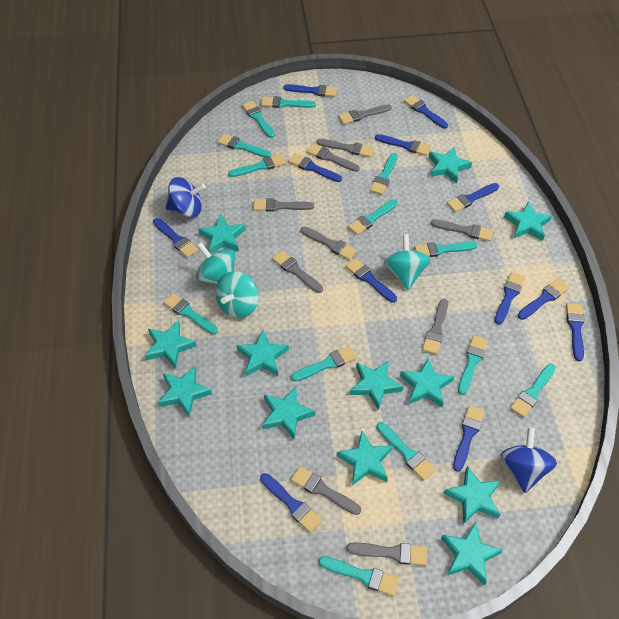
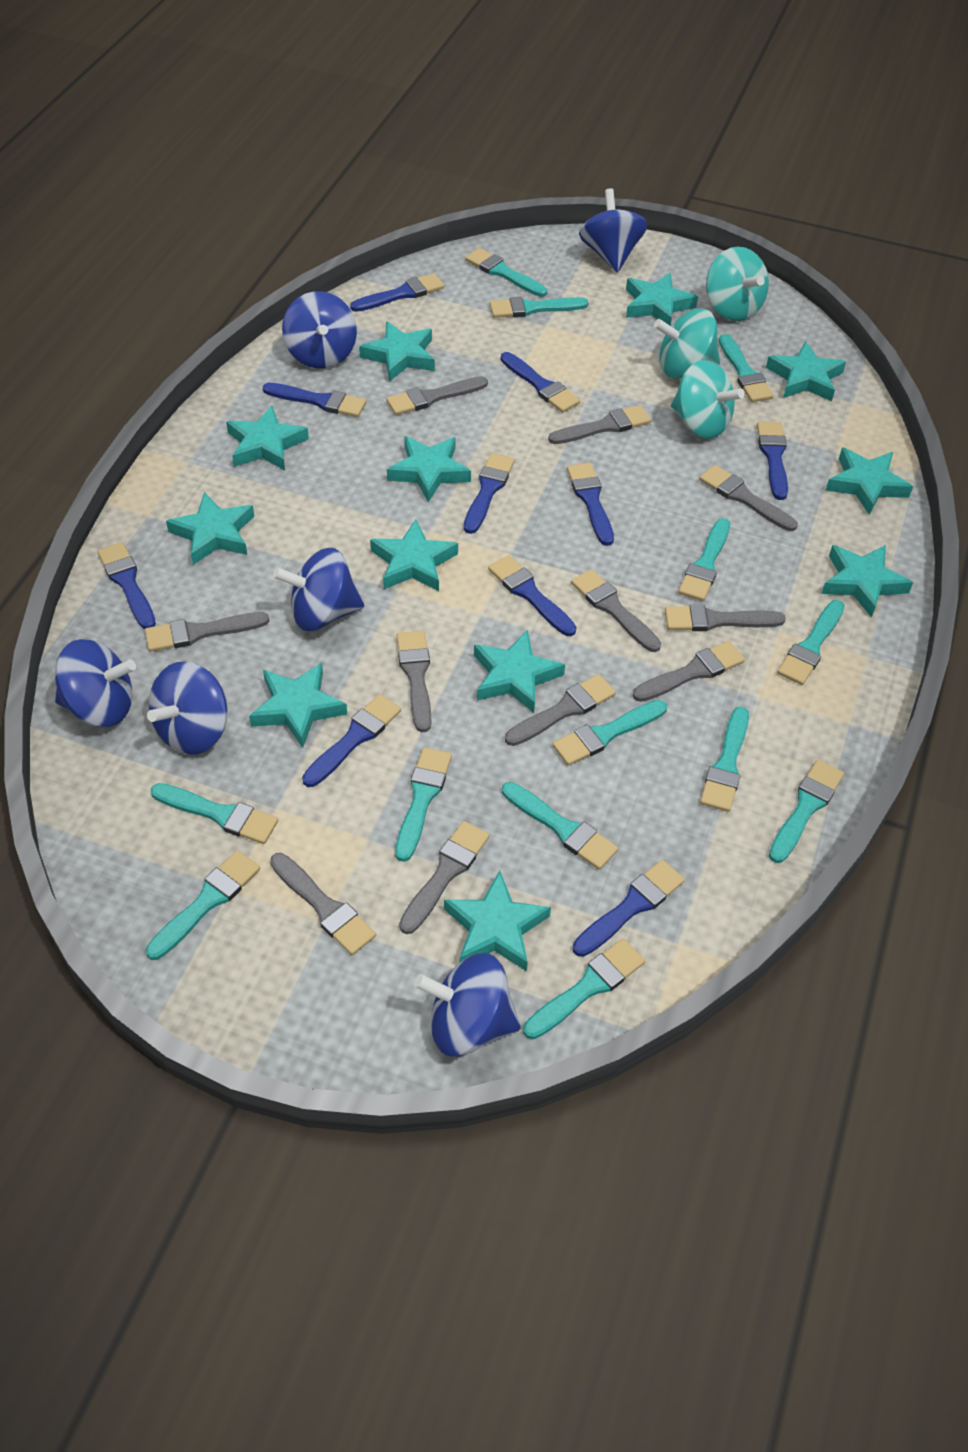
blue brush: 12 -> 10
blue spinning top: 2 -> 6
grey brush: 10 -> 11

